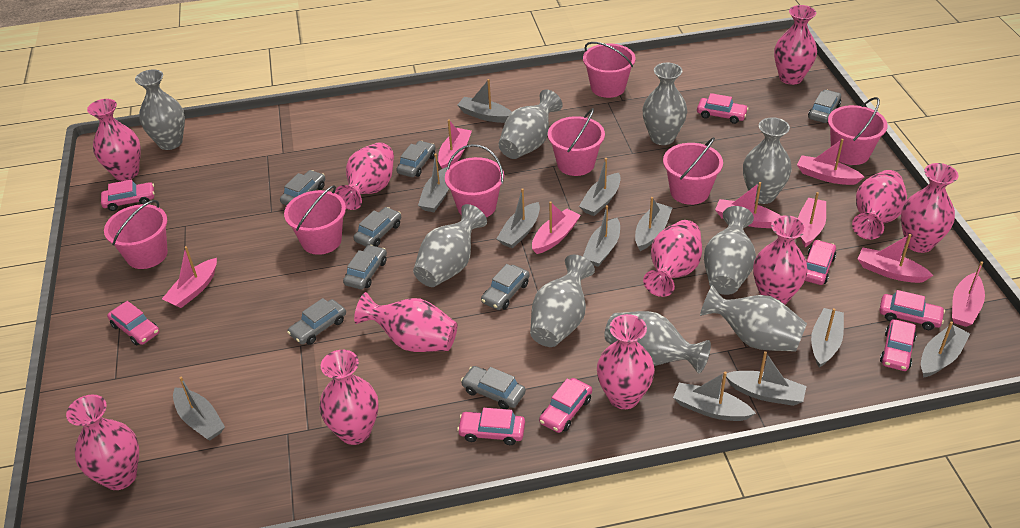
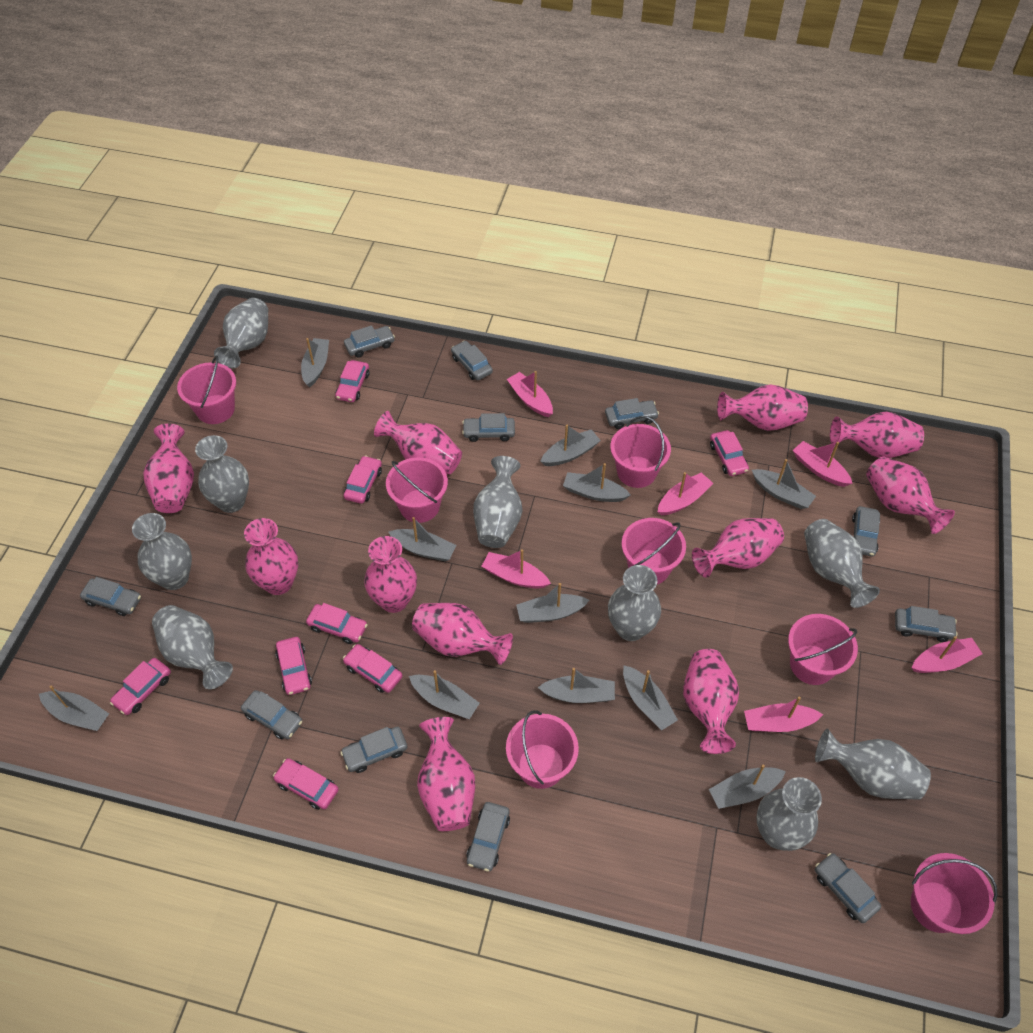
grey car: 8 -> 11
pink boat: 8 -> 6

